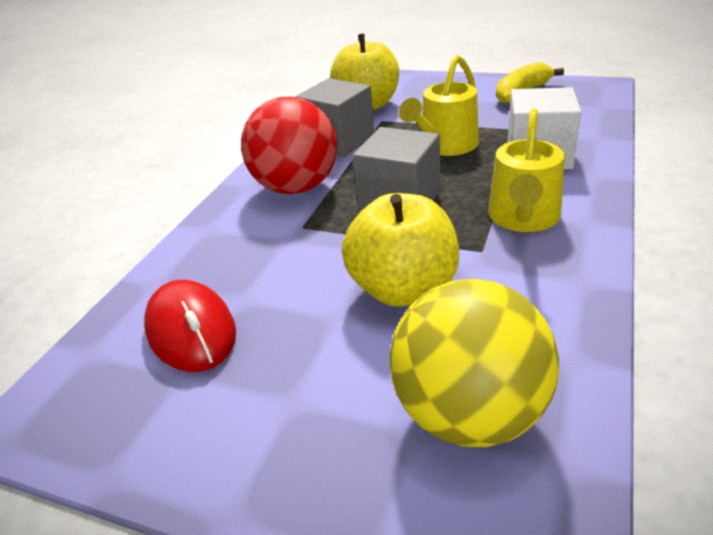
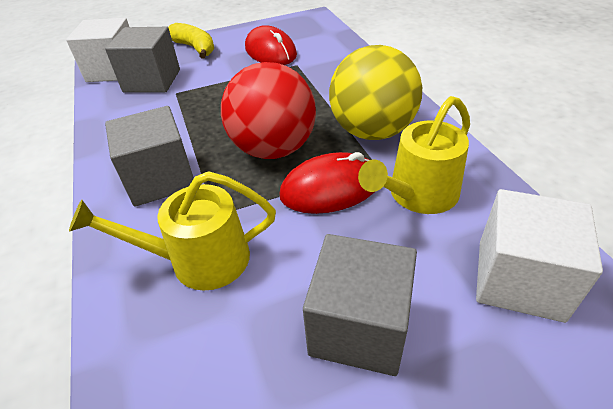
grey cube: 2 -> 3
red mouse: 1 -> 2
white cube: 1 -> 2
yellow apple: 2 -> 0

